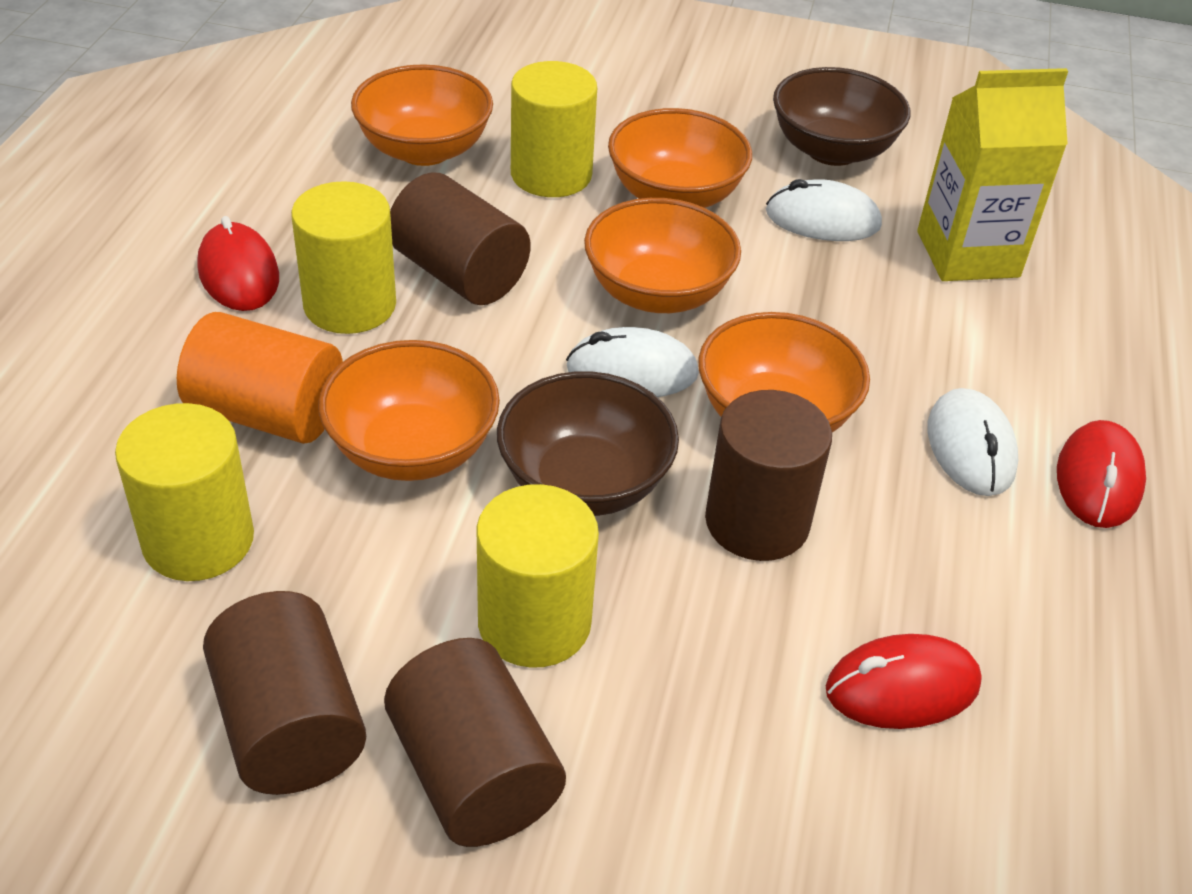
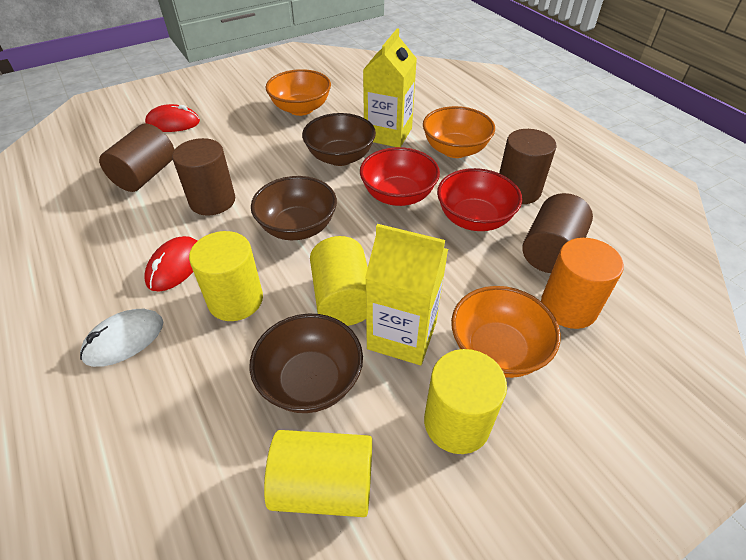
brown bowl: 2 -> 3
orange bowl: 5 -> 3
red bowl: 0 -> 2
red mouse: 3 -> 2
white mouse: 3 -> 1
yellow carton: 1 -> 2

